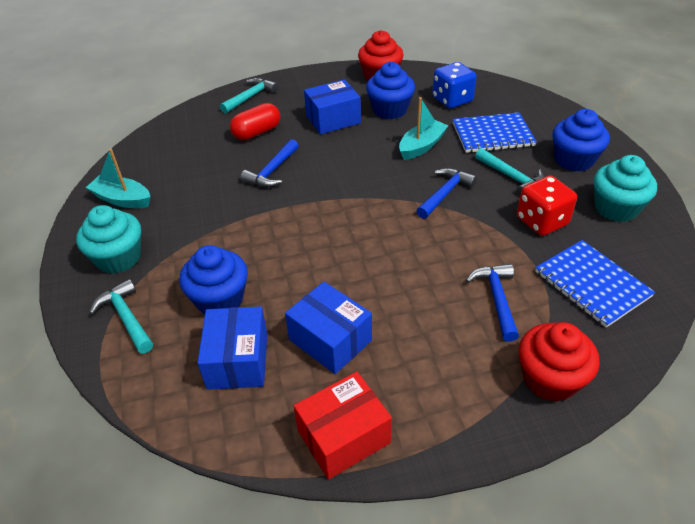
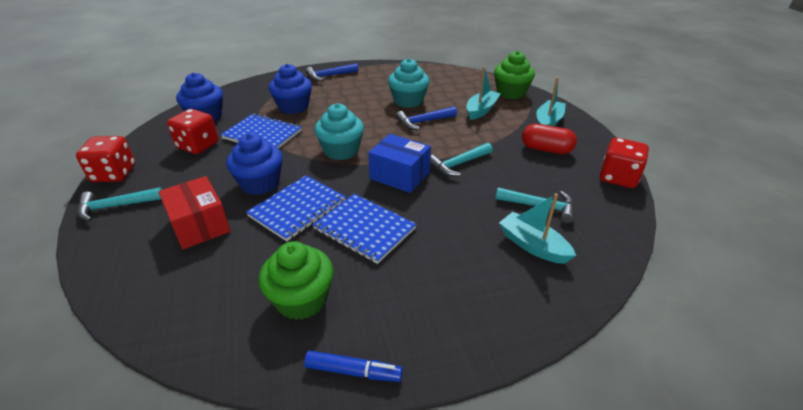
blue box: 3 -> 1
blue dice: 1 -> 0
blue hammer: 3 -> 2
blue marker: 0 -> 1
blue notebook: 2 -> 3
green cupcake: 0 -> 2
red cupcake: 2 -> 0
red dice: 1 -> 3
turquoise boat: 2 -> 3

